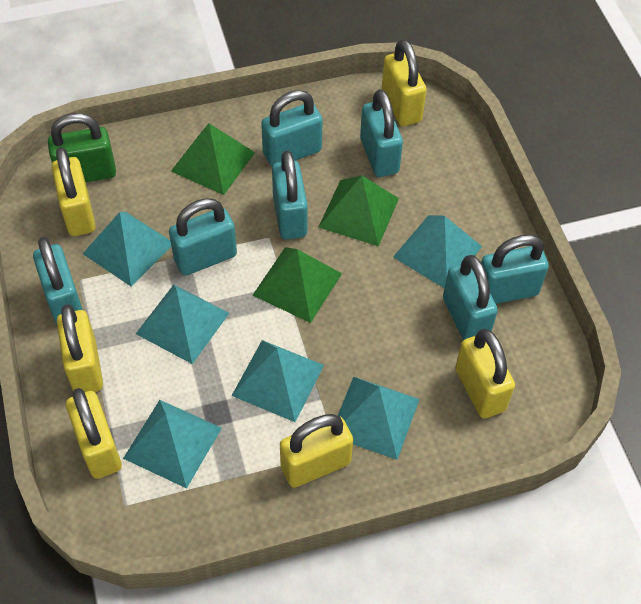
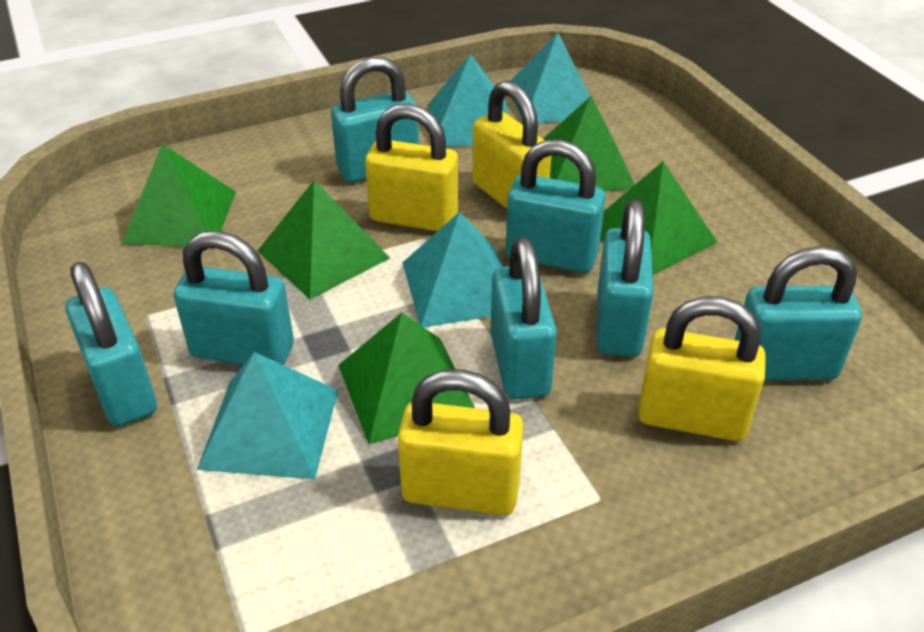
green padlock: 1 -> 0
green pyramid: 3 -> 5
turquoise pyramid: 6 -> 4
yellow padlock: 6 -> 4

